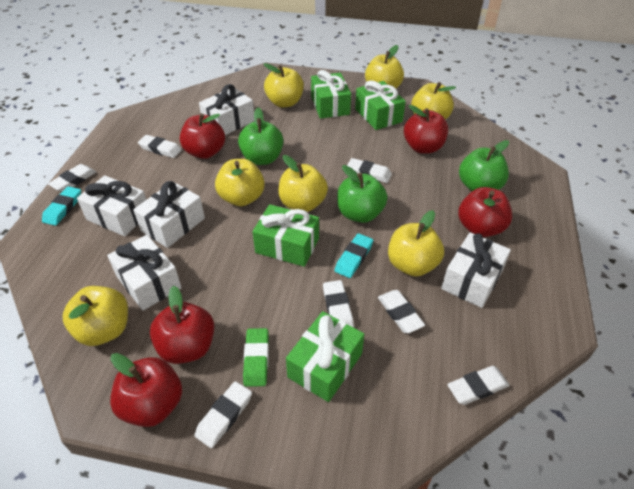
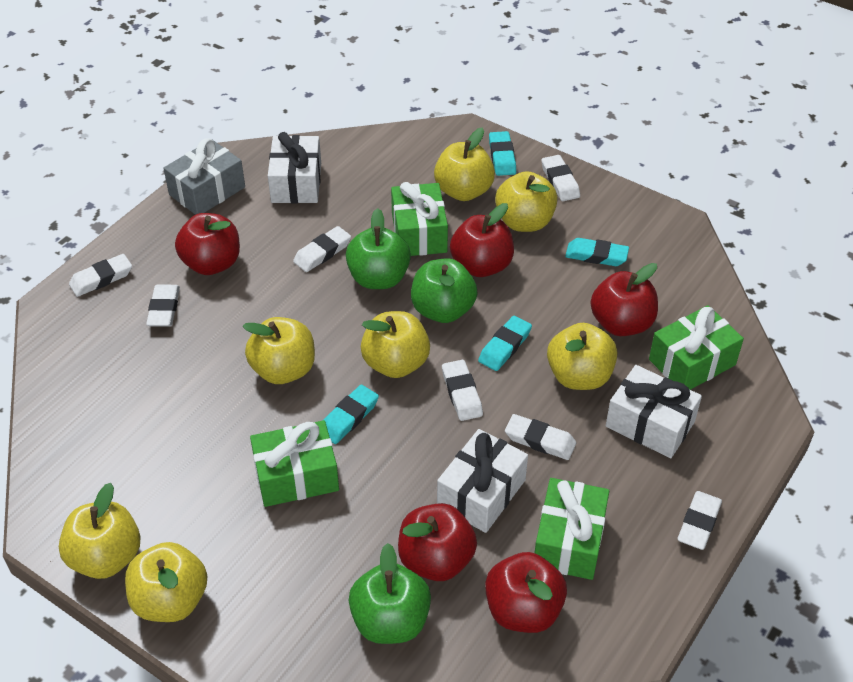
green eraser: 1 -> 0
grey gift: 0 -> 1
turquoise eraser: 2 -> 4
white gift: 5 -> 3

